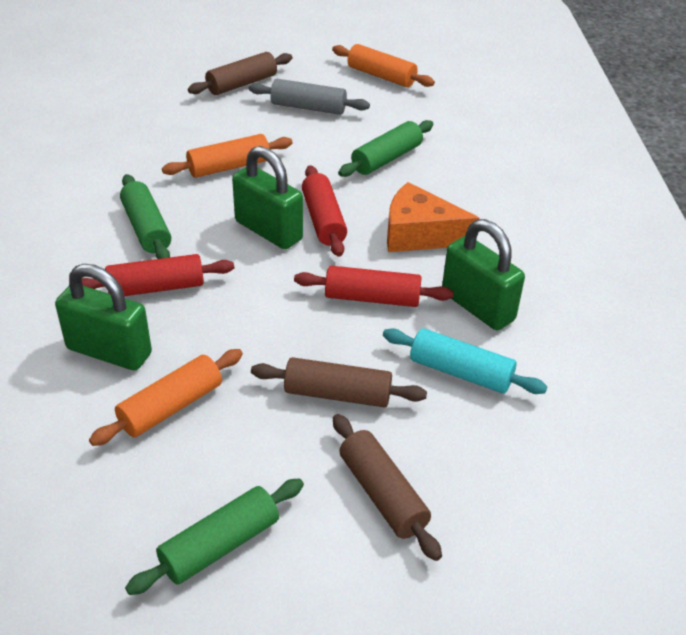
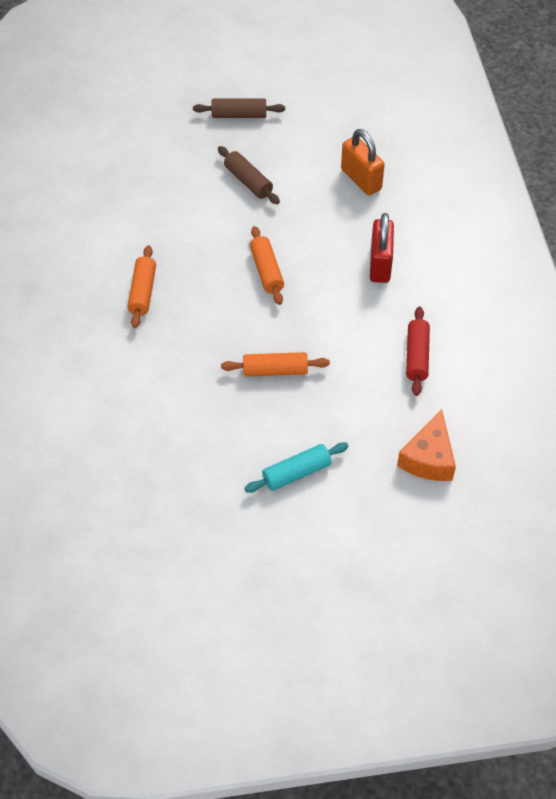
brown rolling pin: 3 -> 2
green padlock: 3 -> 0
green rolling pin: 3 -> 0
grey rolling pin: 1 -> 0
orange padlock: 0 -> 1
red padlock: 0 -> 1
red rolling pin: 3 -> 1

